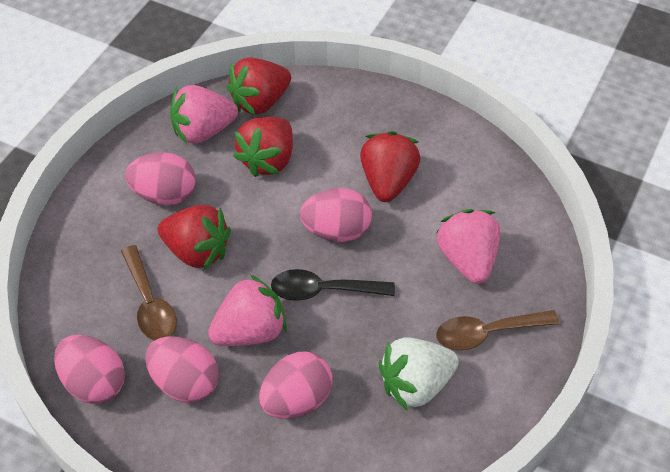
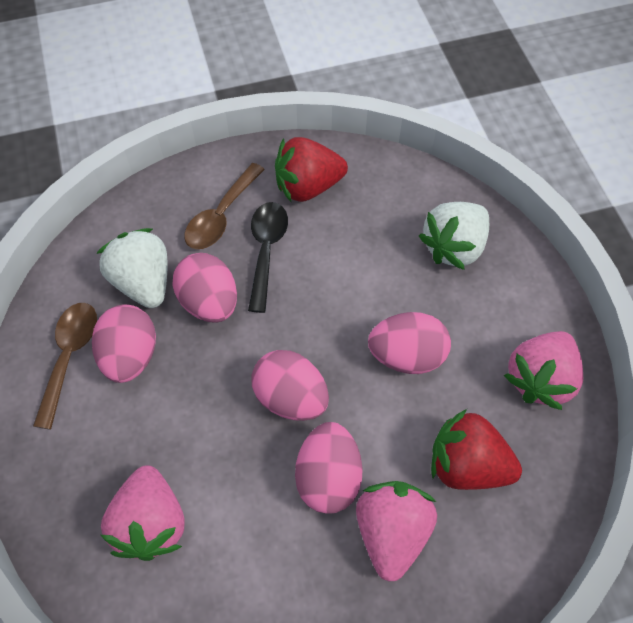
red strawberry: 4 -> 2
white strawberry: 1 -> 2

